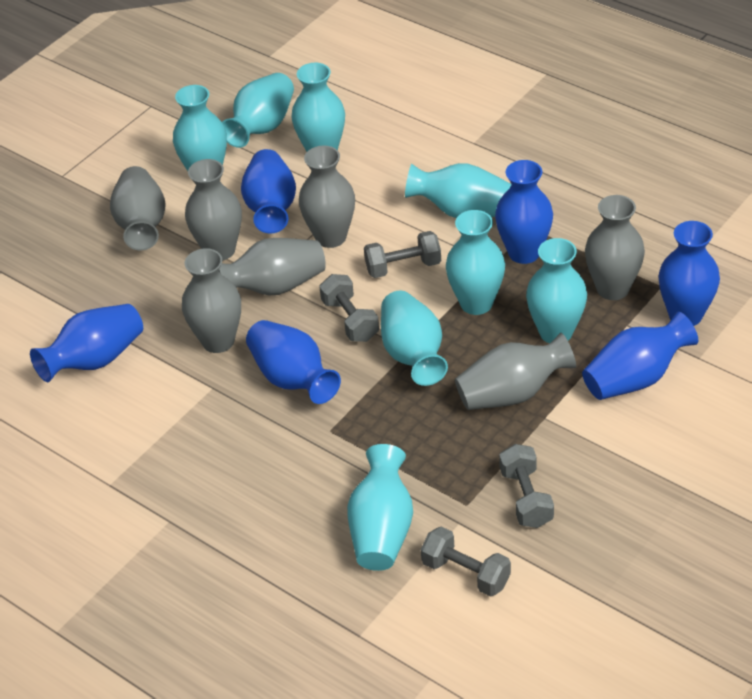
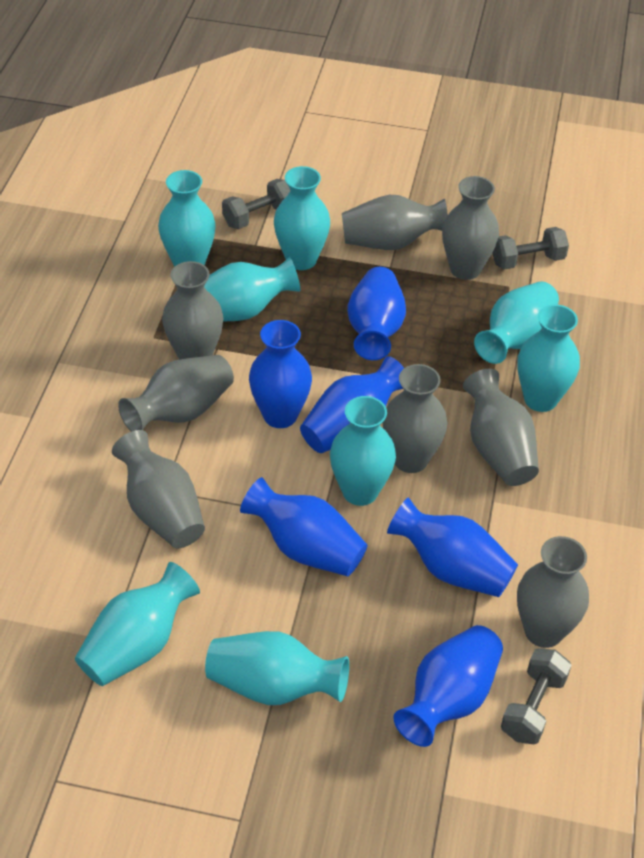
grey dumbbell: 4 -> 3
grey vase: 7 -> 8

